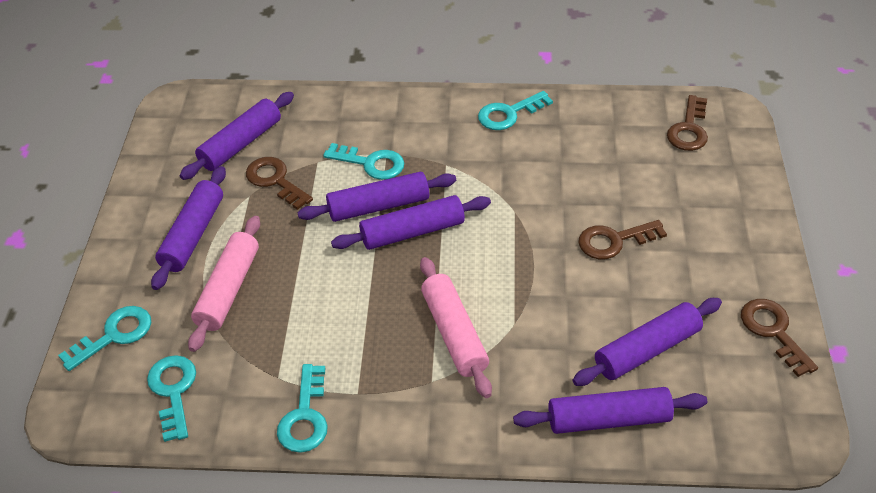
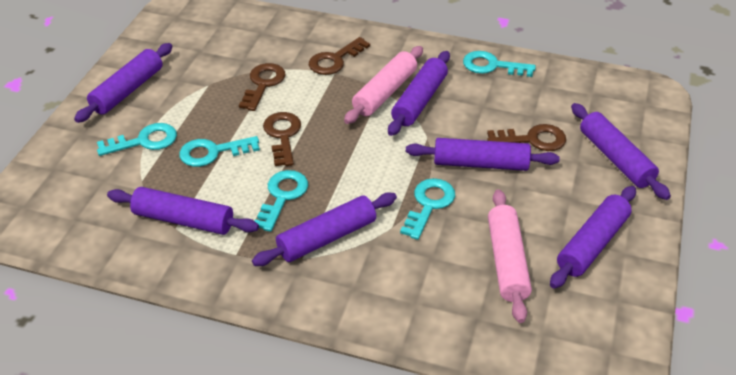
purple rolling pin: 6 -> 7

